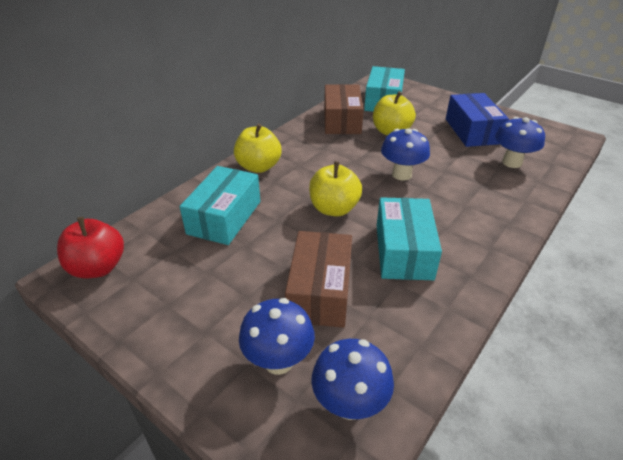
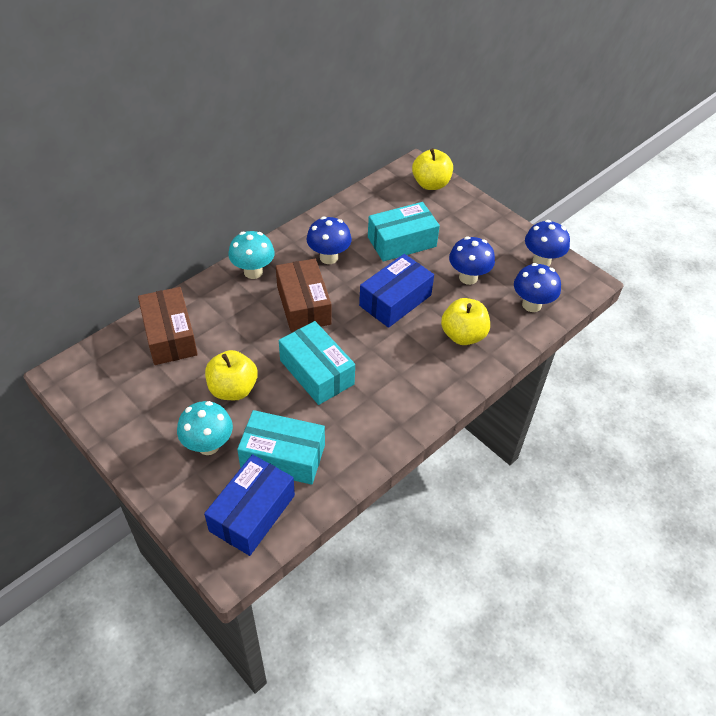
blue box: 1 -> 2
red apple: 1 -> 0
turquoise mushroom: 0 -> 2

